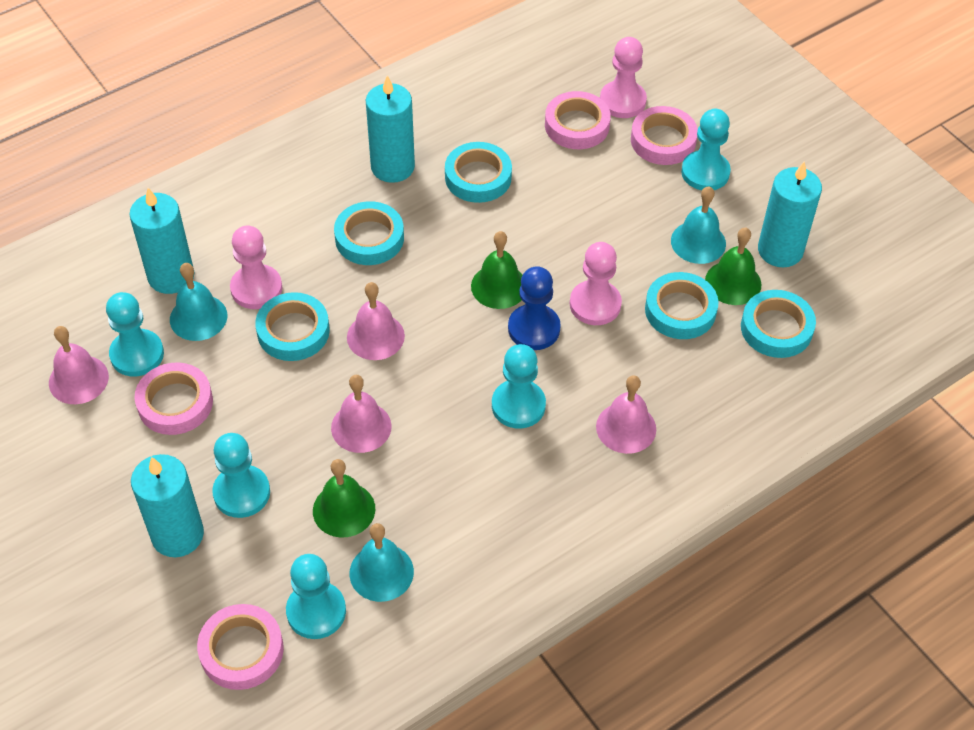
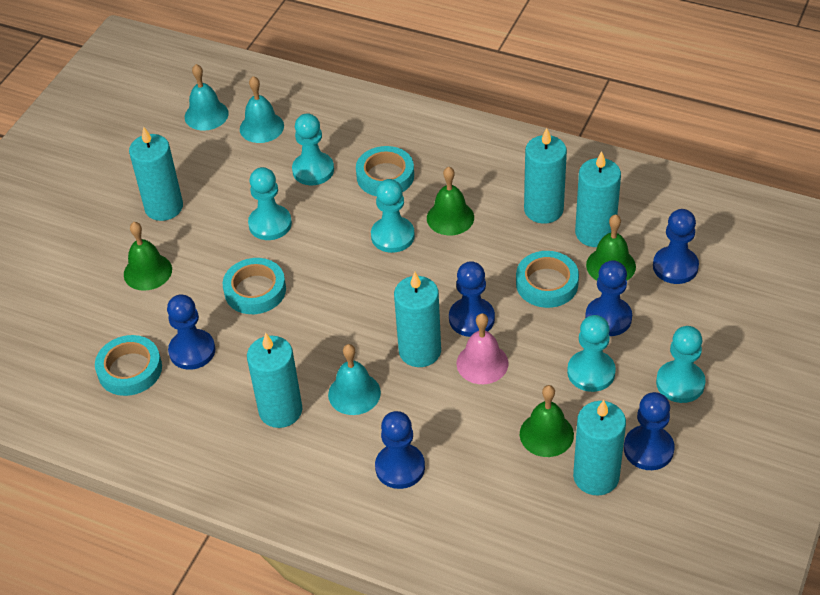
blue pawn: 1 -> 6
green bell: 3 -> 4
pink bell: 4 -> 1
pink pawn: 3 -> 0
pink tape: 4 -> 0
turquoise candle: 4 -> 6
turquoise tape: 5 -> 4

